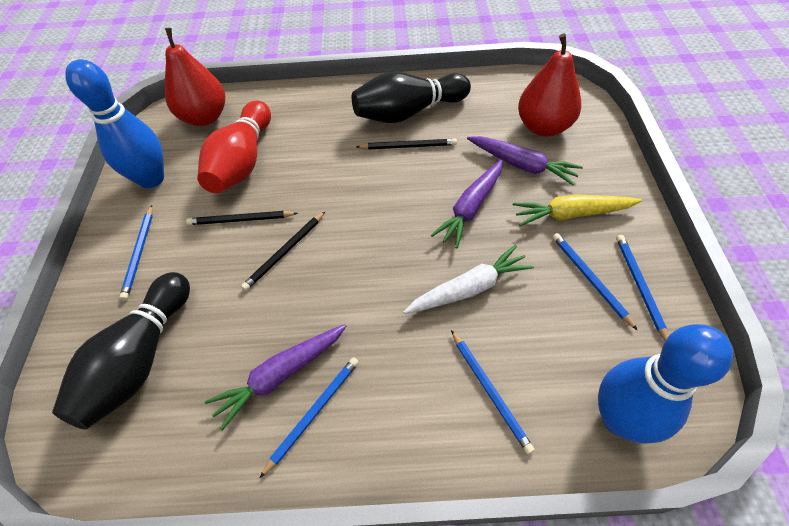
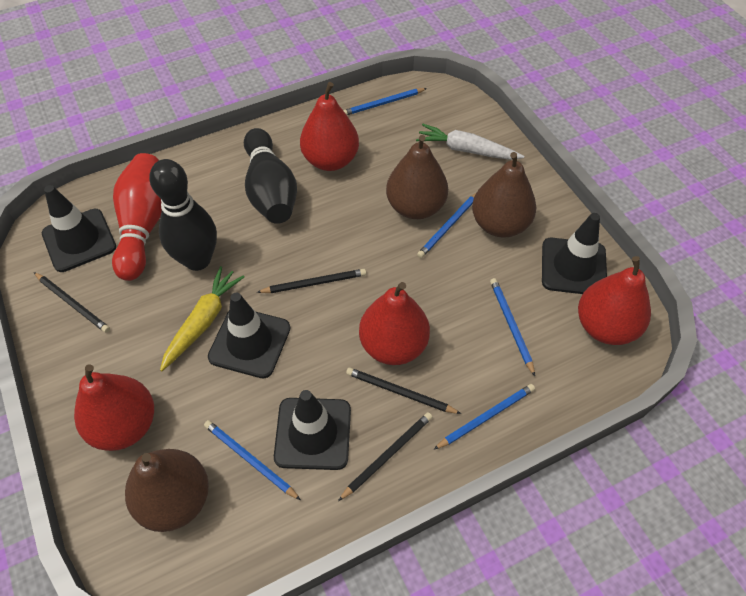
black pencil: 3 -> 4
black traffic cone: 0 -> 4
blue bowling pin: 2 -> 0
brown pear: 0 -> 3
purple carrot: 3 -> 0
red pear: 2 -> 4

